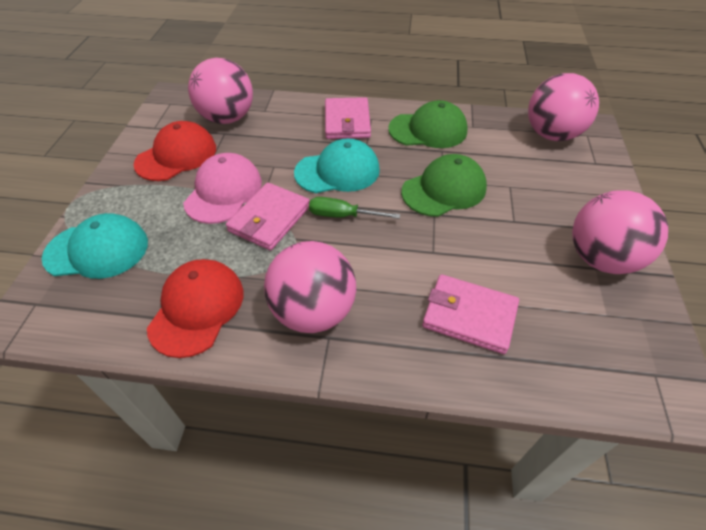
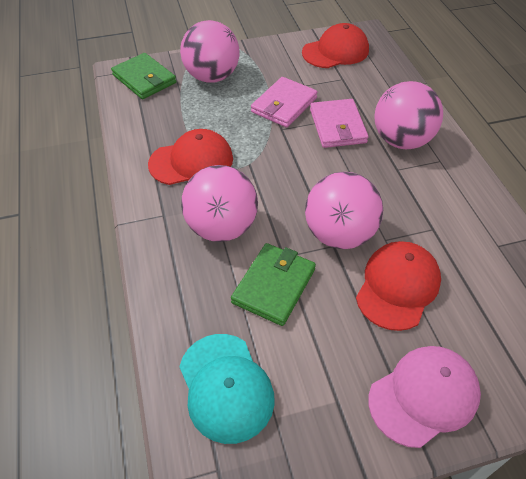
green cap: 2 -> 0
green screwdriver: 1 -> 0
green wallet: 0 -> 2
pink wallet: 3 -> 2
red cap: 2 -> 3
turquoise cap: 2 -> 1

